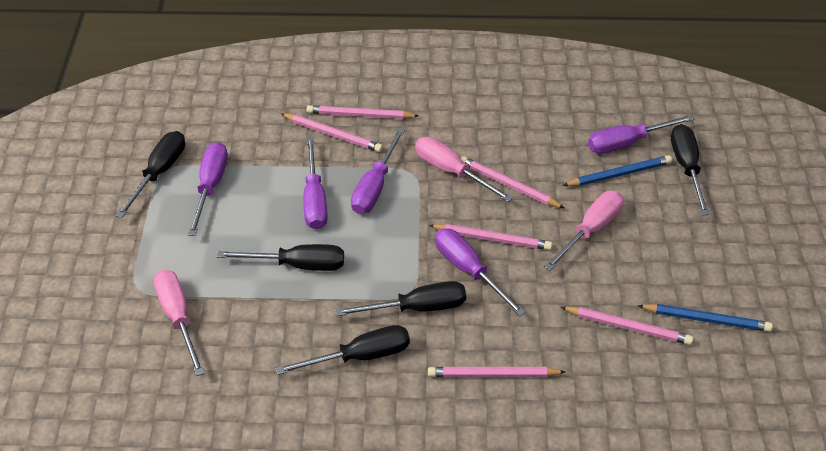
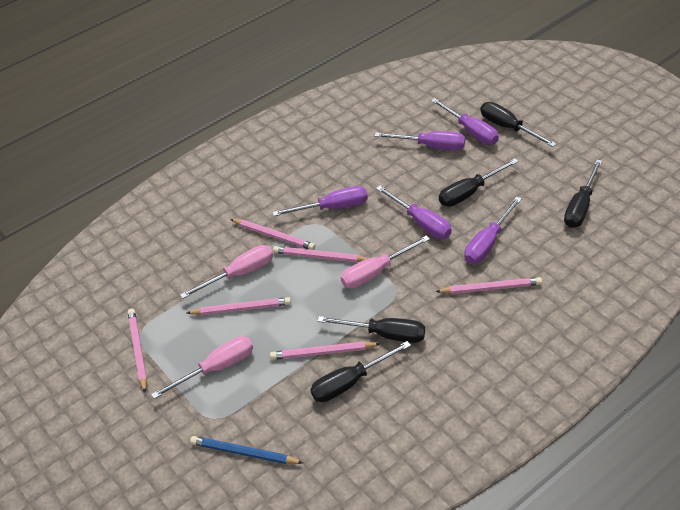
blue pencil: 2 -> 1

